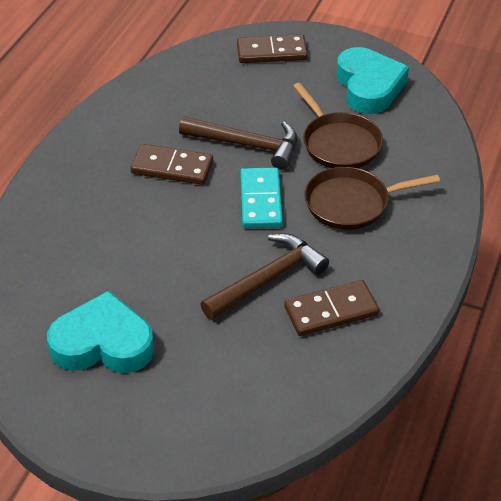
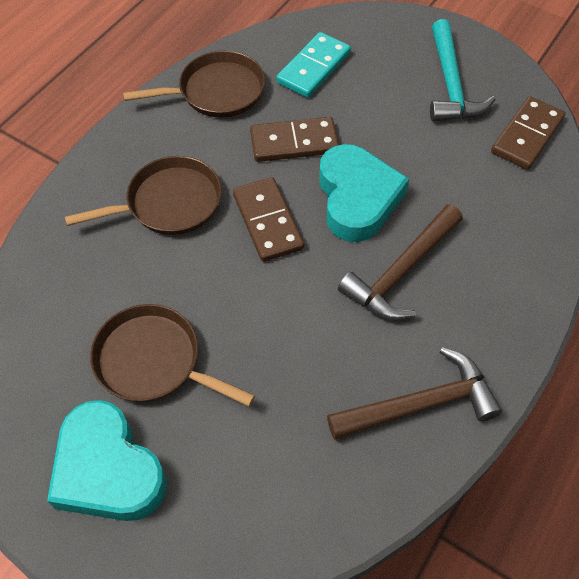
brown pan: 2 -> 3
turquoise hammer: 0 -> 1

